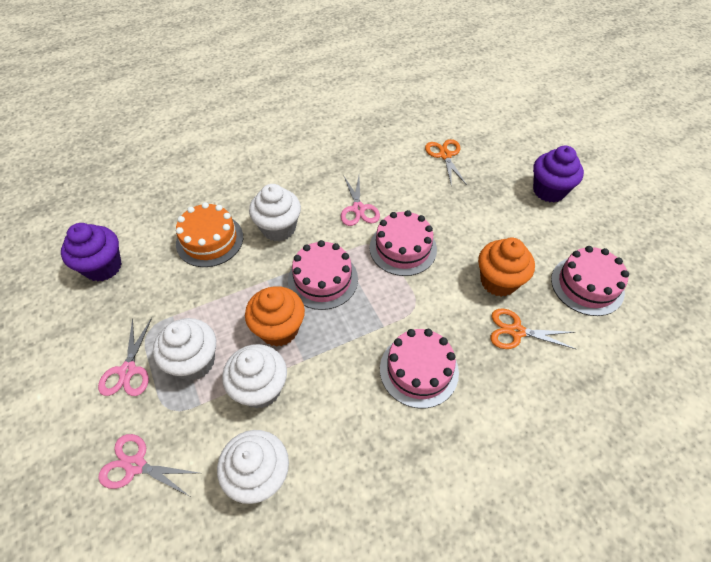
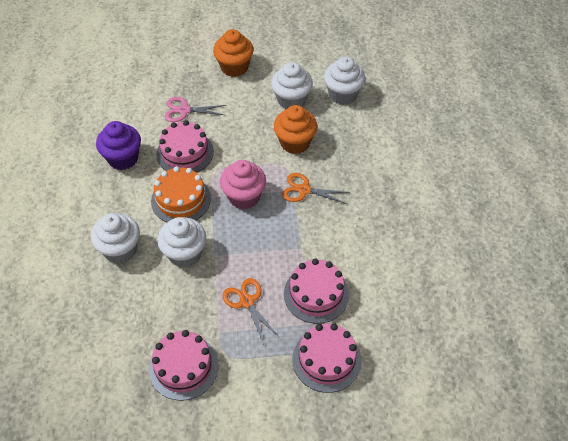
pink cupcake: 0 -> 1
pink scissors: 3 -> 1
purple cupcake: 2 -> 1

